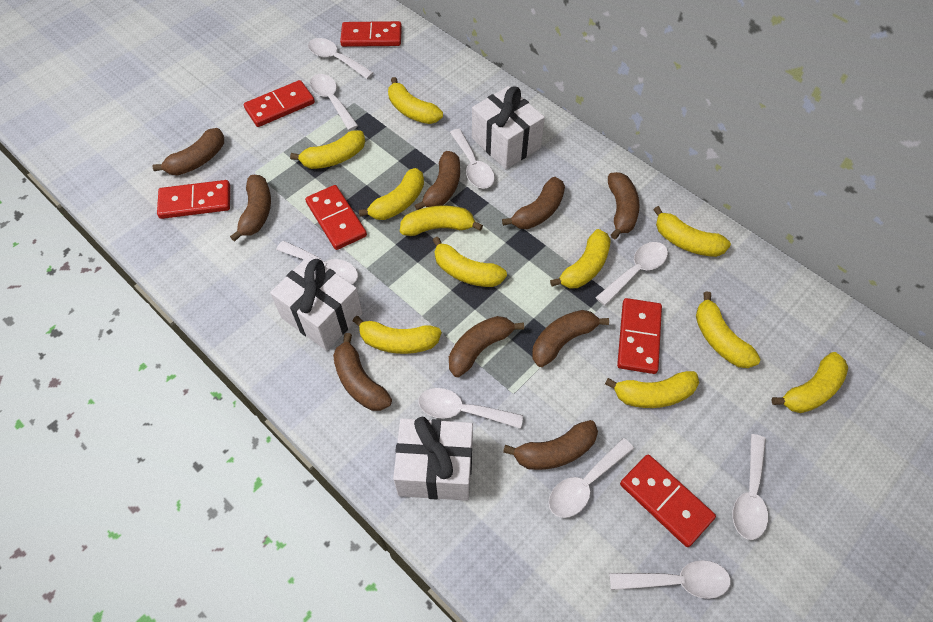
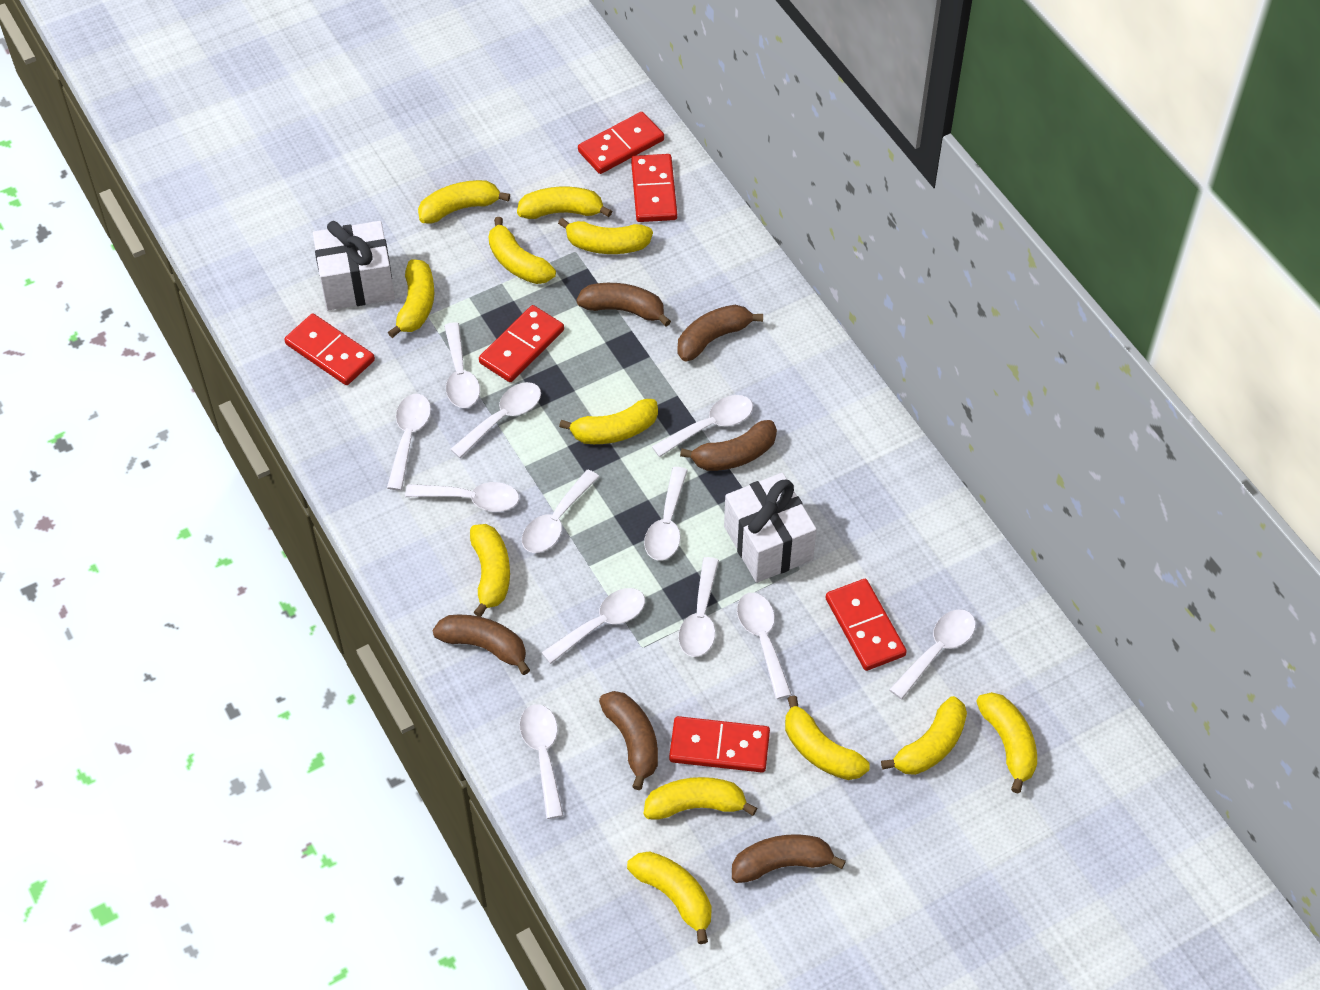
brown banana: 9 -> 6
white gift: 3 -> 2
white spoon: 9 -> 12
yellow banana: 11 -> 12

